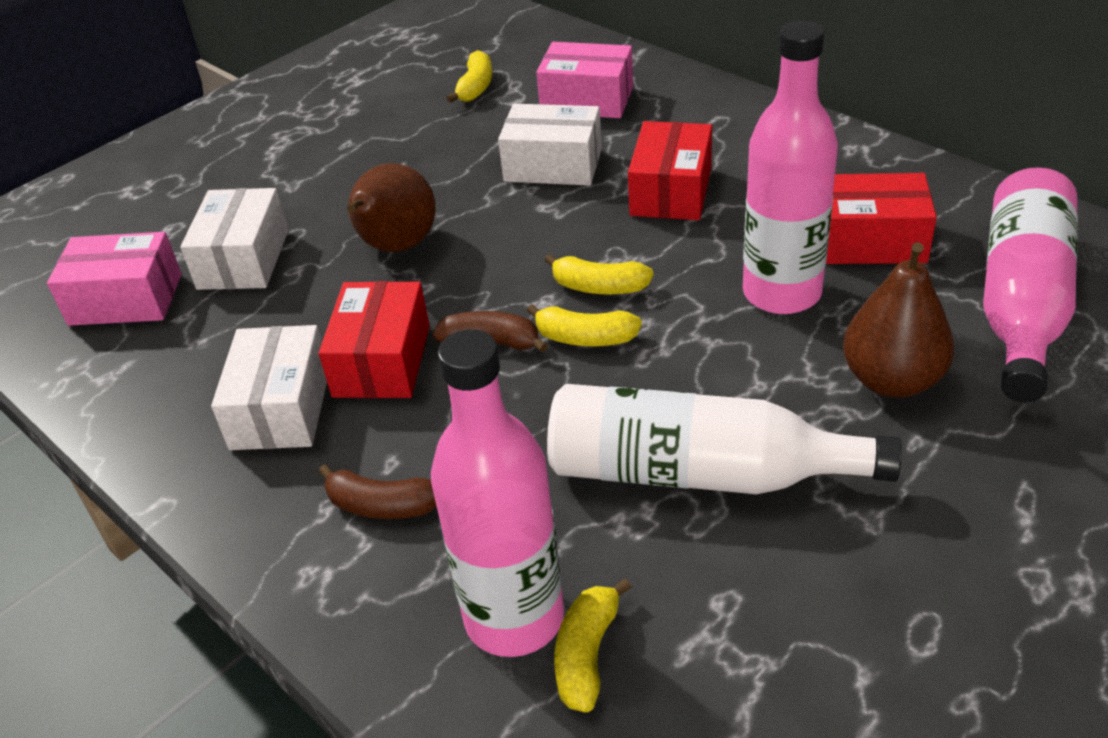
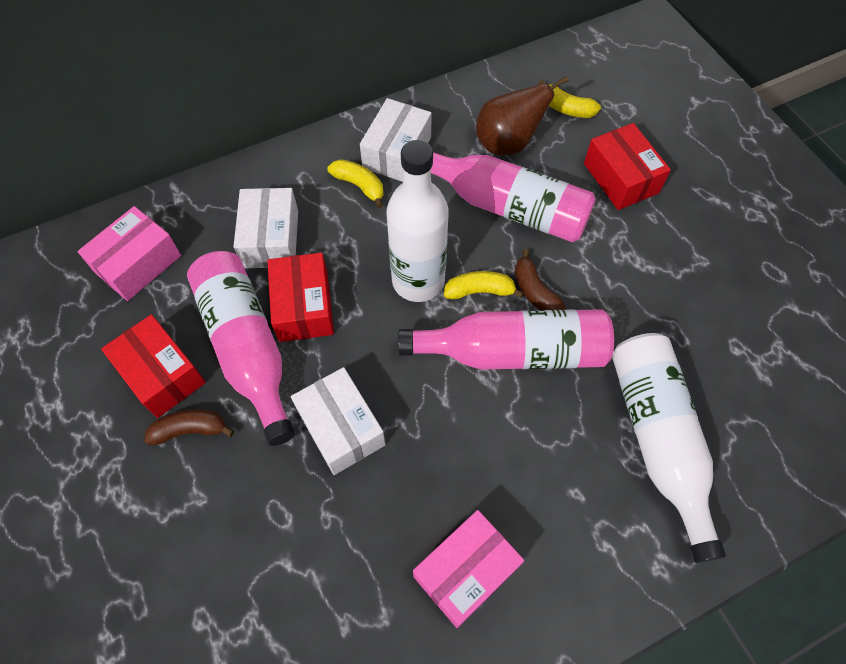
brown pear: 2 -> 1
white bottle: 1 -> 2
yellow banana: 4 -> 3

